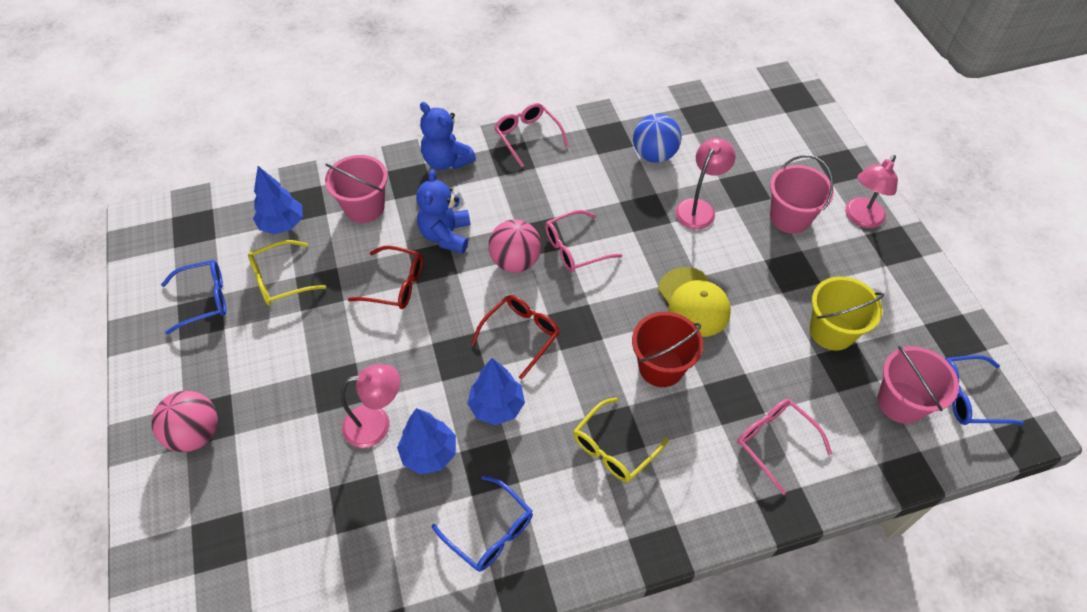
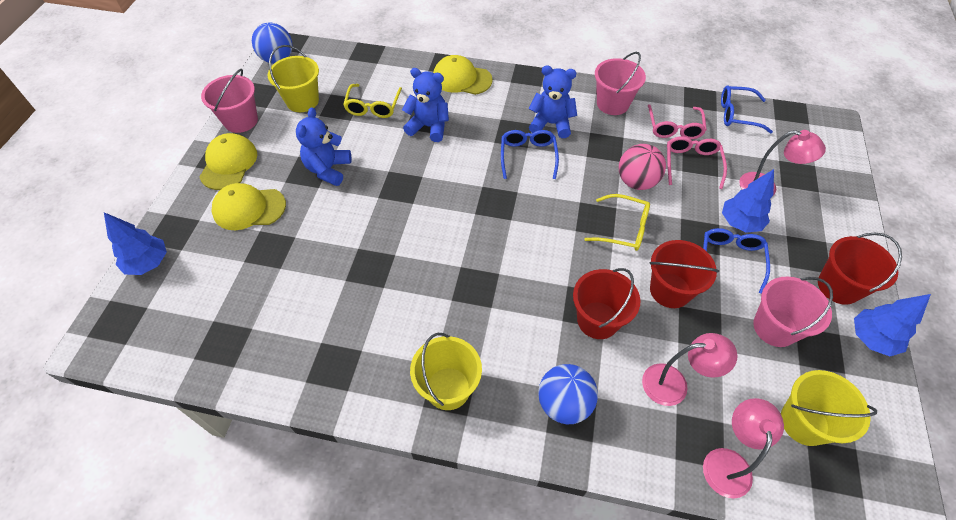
blue ball: 1 -> 2
blue teddy bear: 2 -> 3
pink ball: 2 -> 1
pink glasses: 3 -> 2
red bucket: 1 -> 3
red glasses: 2 -> 0
yellow bucket: 1 -> 3
yellow cap: 1 -> 3

